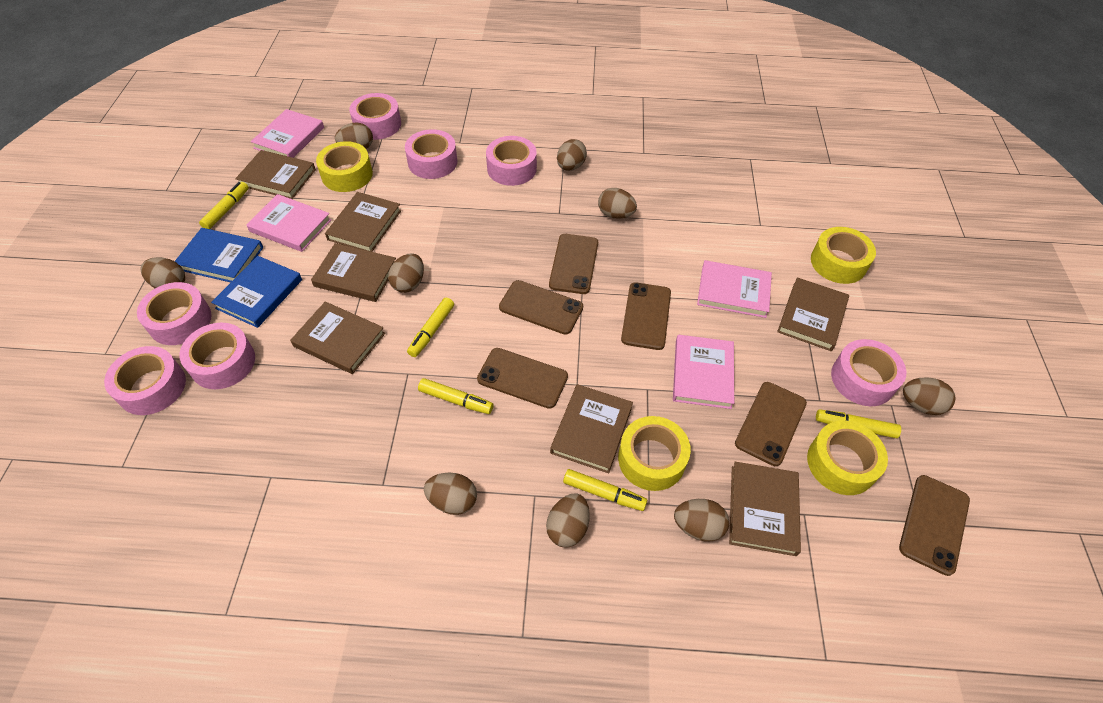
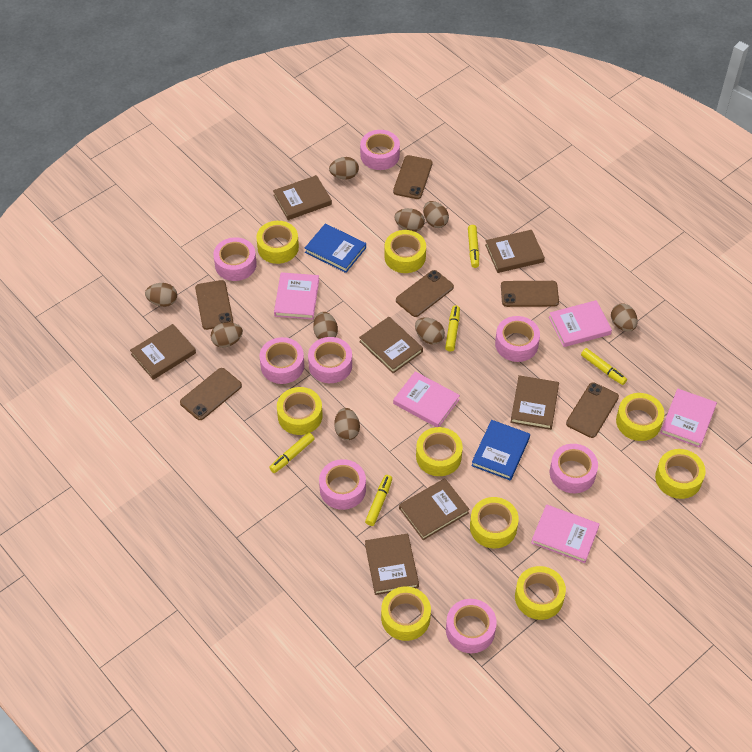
pink book: 4 -> 5
pink tape: 7 -> 8
yellow tape: 4 -> 9

